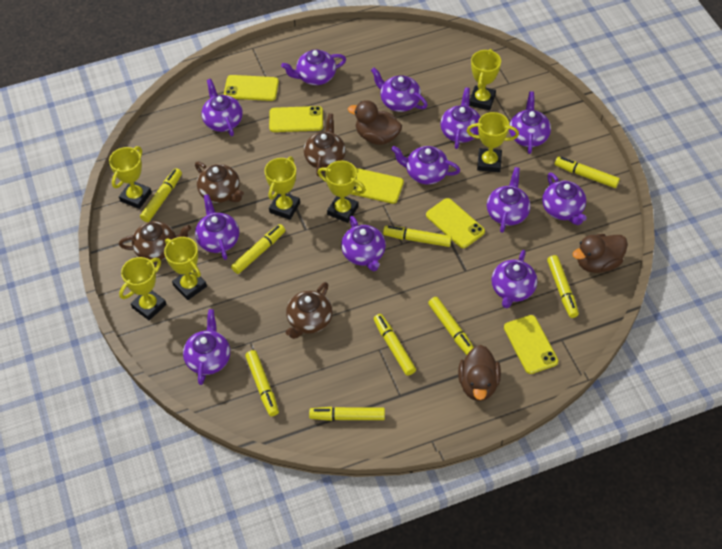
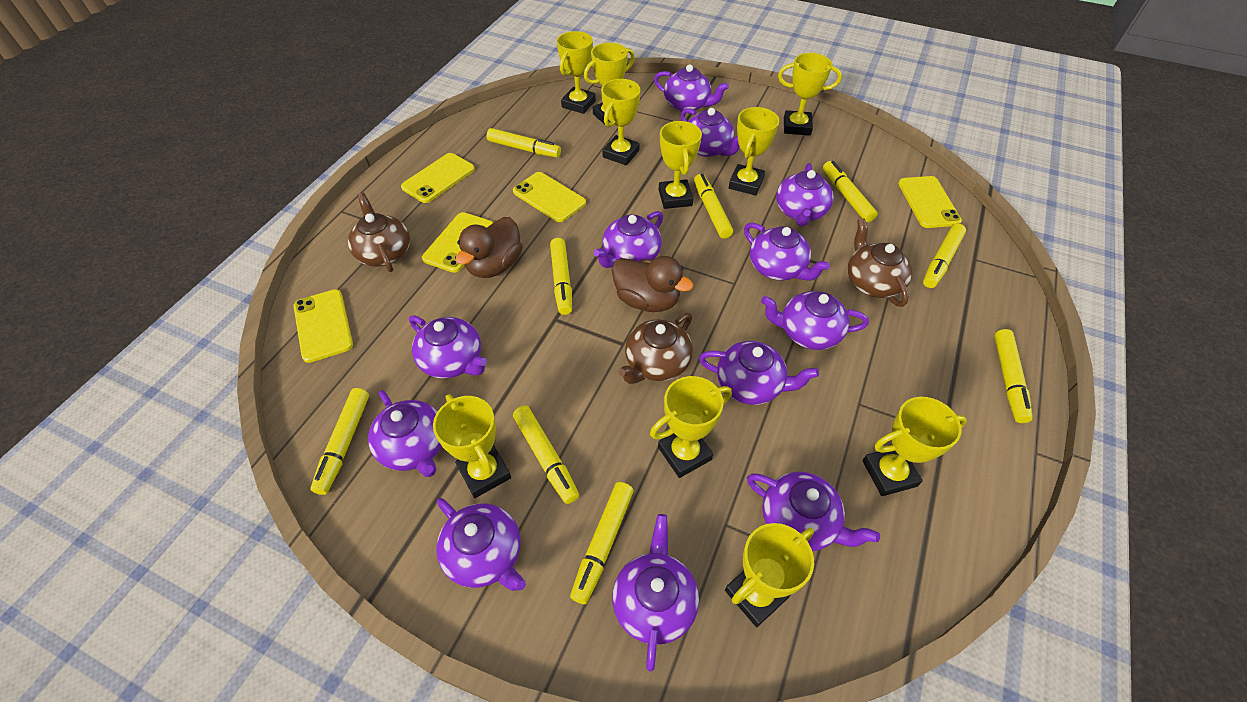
brown duck: 3 -> 2
brown teapot: 4 -> 3
yellow trophy: 7 -> 10

